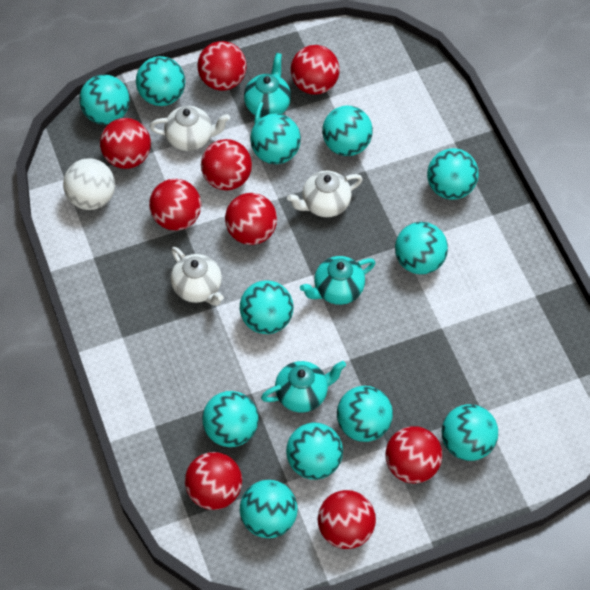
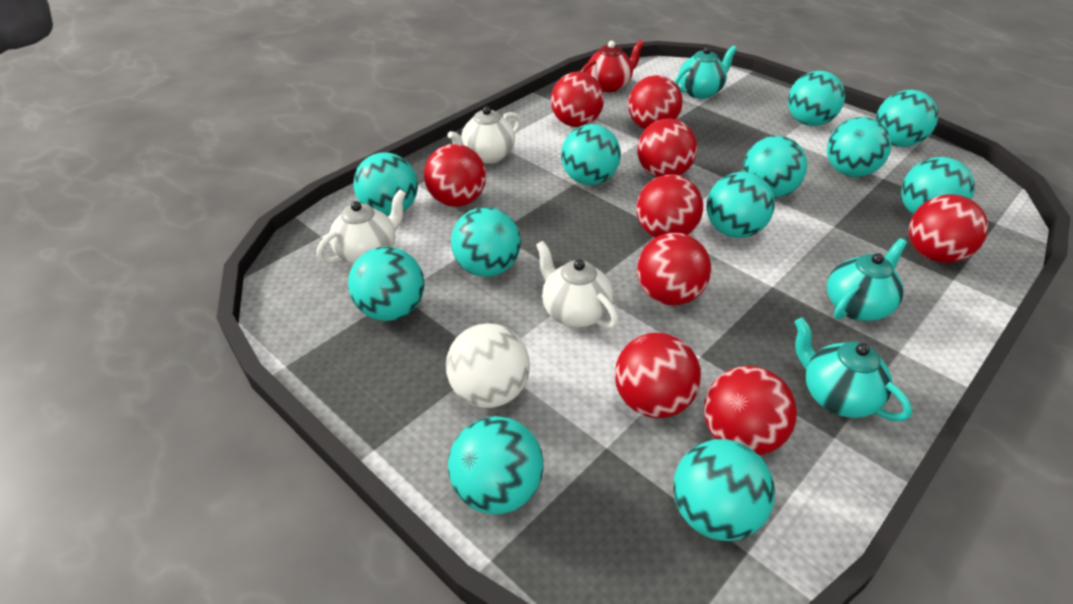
red teapot: 0 -> 1

